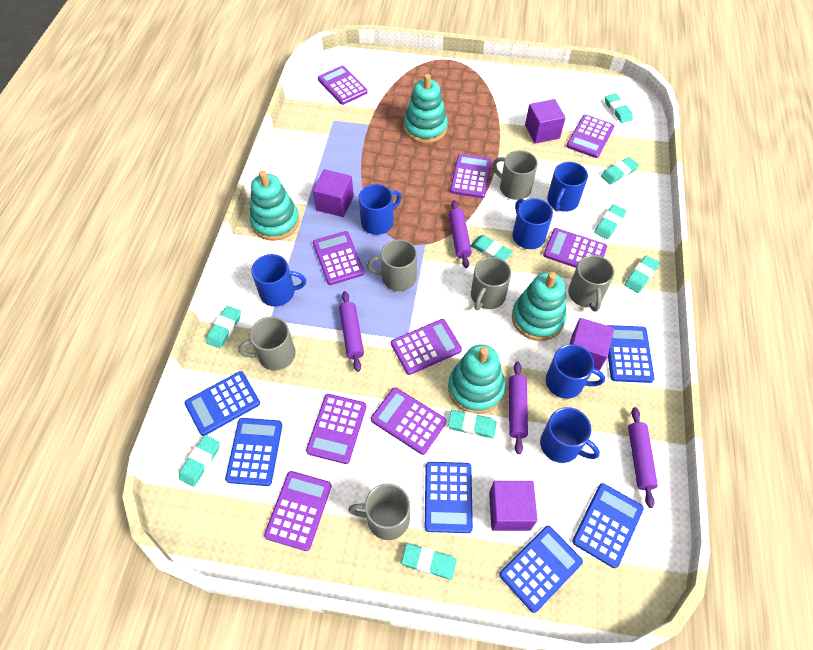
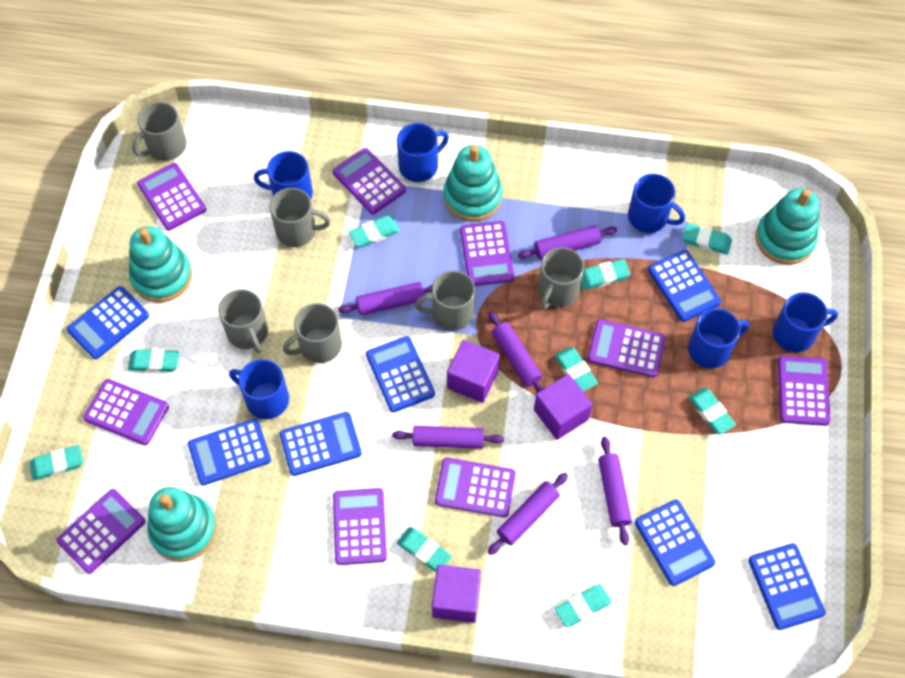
blue calculator: 6 -> 7
purple cube: 4 -> 3
purple rolling pin: 4 -> 6

